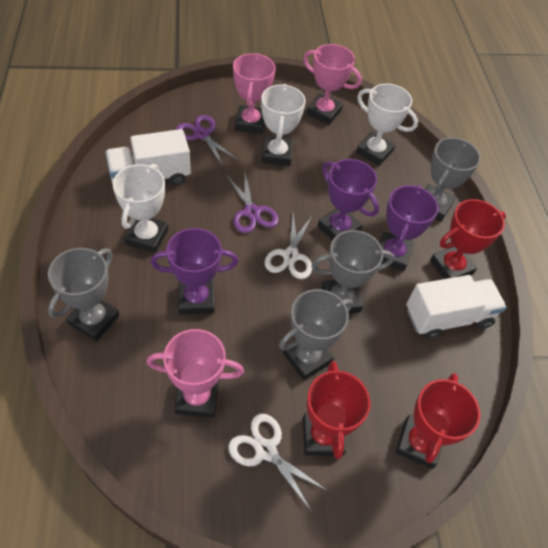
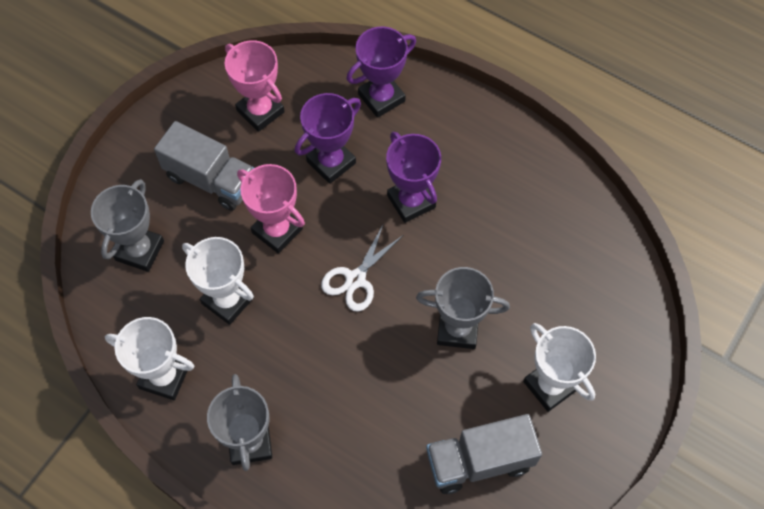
grey trophy: 4 -> 3
grey truck: 0 -> 2
pink trophy: 3 -> 2
purple scissors: 2 -> 0
red trophy: 3 -> 0
white scissors: 2 -> 1
white truck: 2 -> 0

